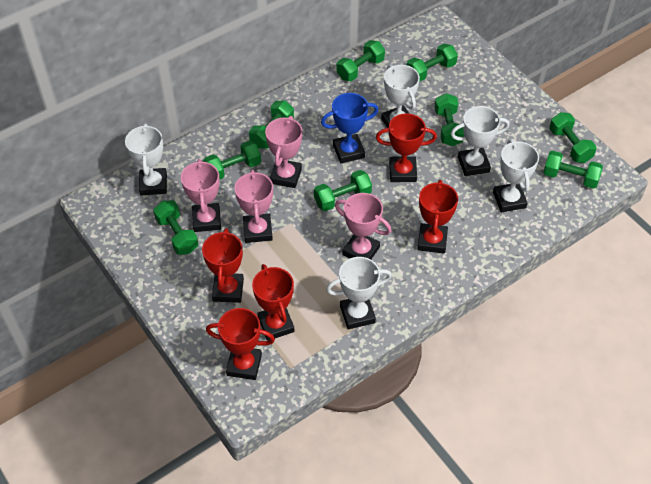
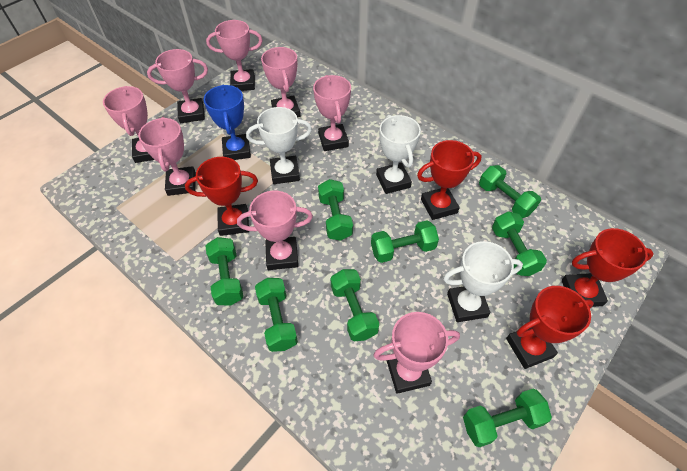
green dumbbell: 9 -> 8
pink trophy: 4 -> 8
red trophy: 5 -> 4
white trophy: 5 -> 3

